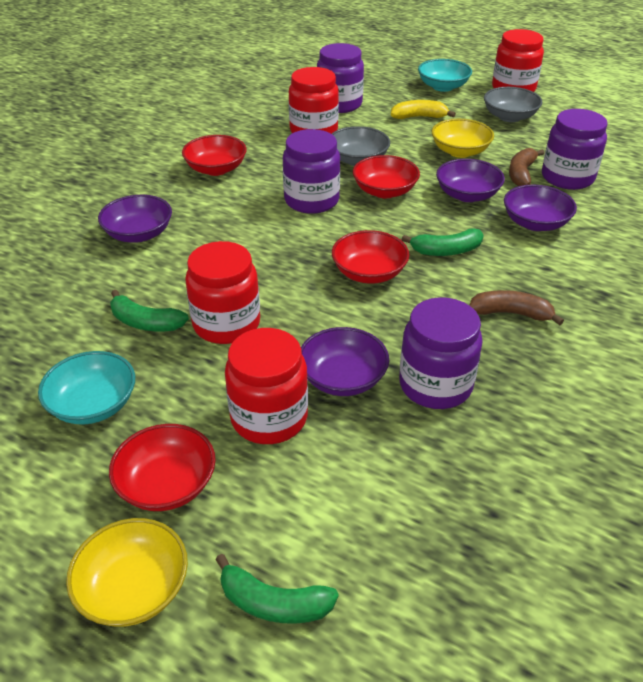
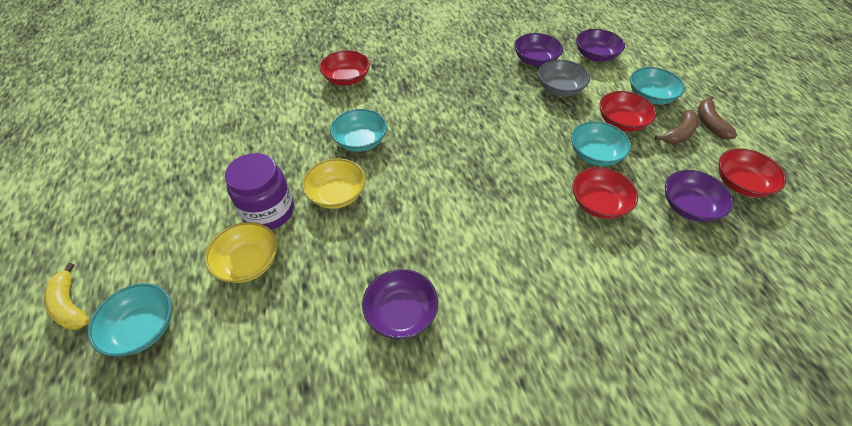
green banana: 3 -> 0
grey bowl: 2 -> 1
purple jar: 4 -> 1
red jar: 4 -> 0
turquoise bowl: 2 -> 4

